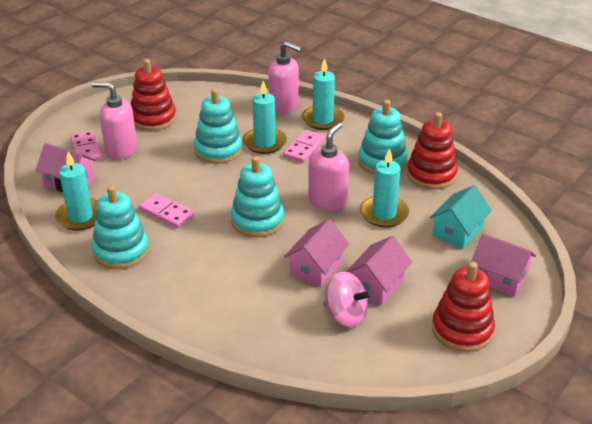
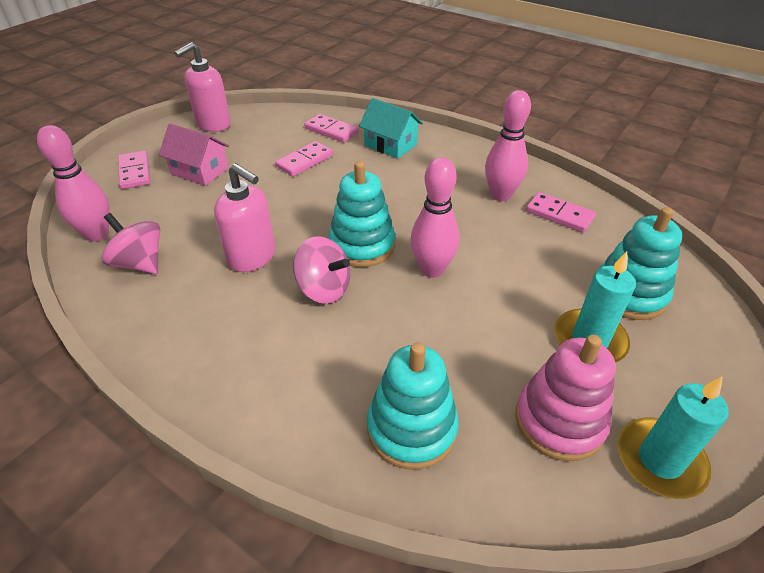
pink bowling pin: 0 -> 3
pink domino: 3 -> 4
pink house: 4 -> 1
pink soap dispenser: 3 -> 2
pink spinning top: 1 -> 2
pink stacking toy: 0 -> 1
red stacking toy: 3 -> 0
turquoise candle: 4 -> 2
turquoise stacking toy: 4 -> 3

